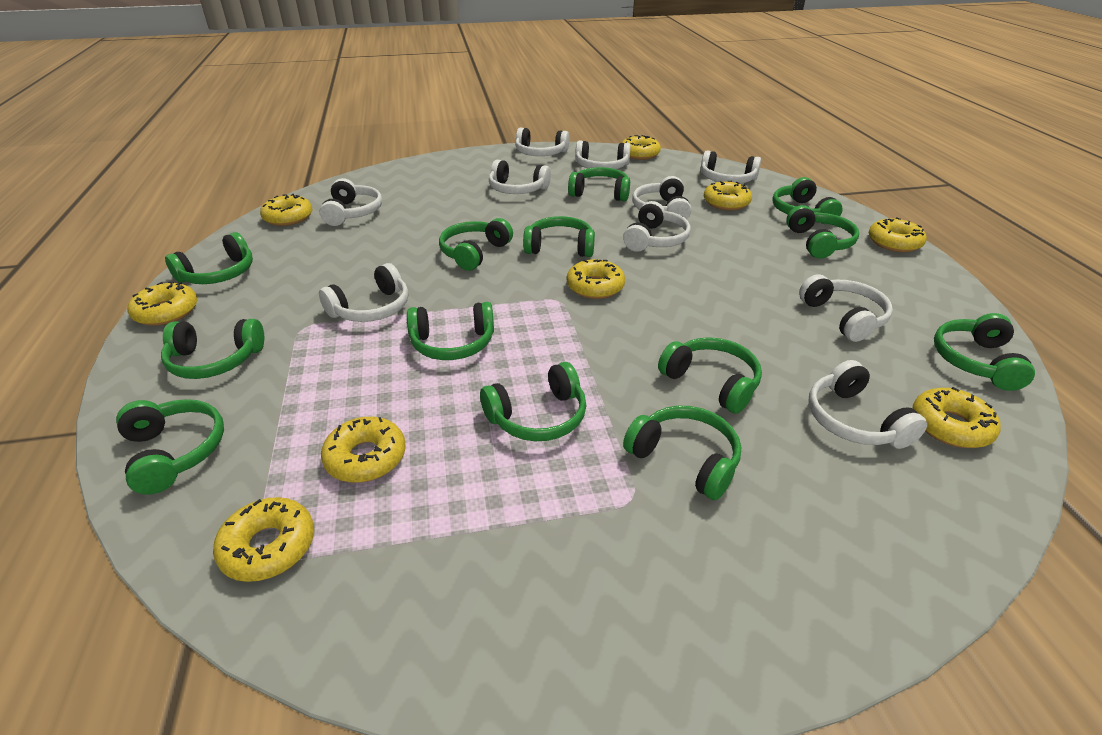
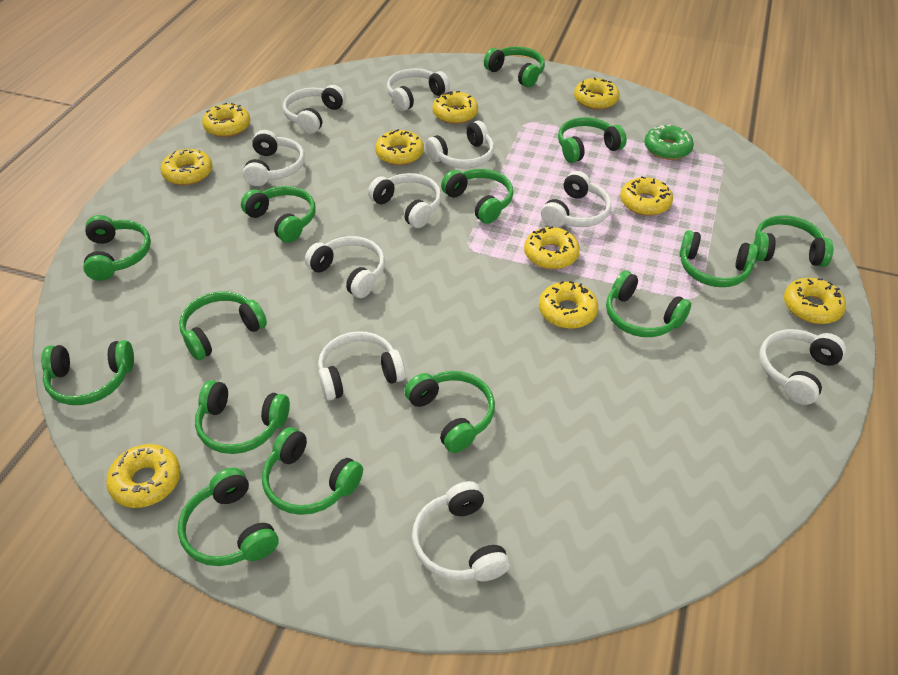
green donut: 0 -> 1
green headphones: 13 -> 14
yellow donut: 9 -> 10

